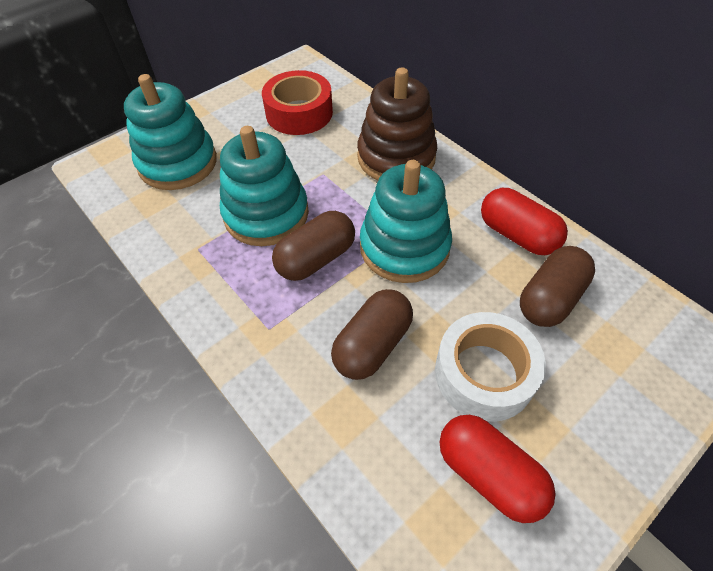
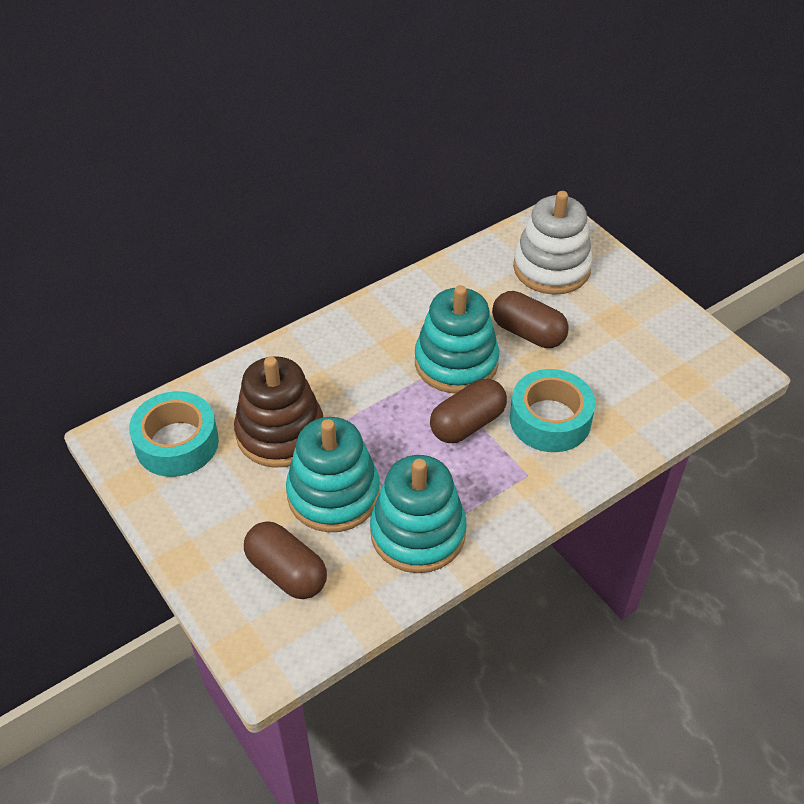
red capsule: 2 -> 0
red tape: 1 -> 0
turquoise tape: 0 -> 2
white stacking toy: 0 -> 1
white tape: 1 -> 0

